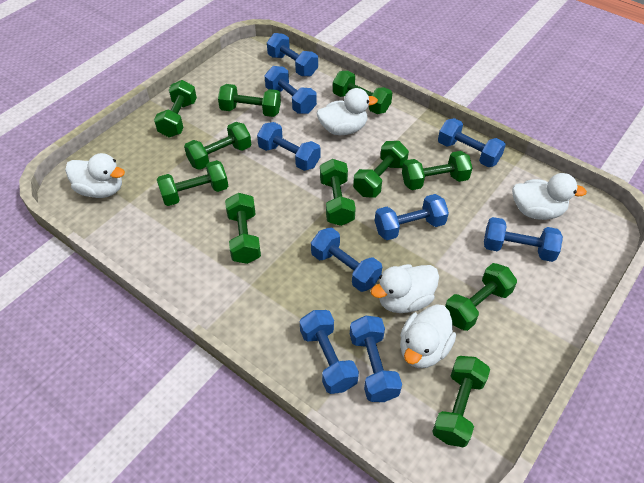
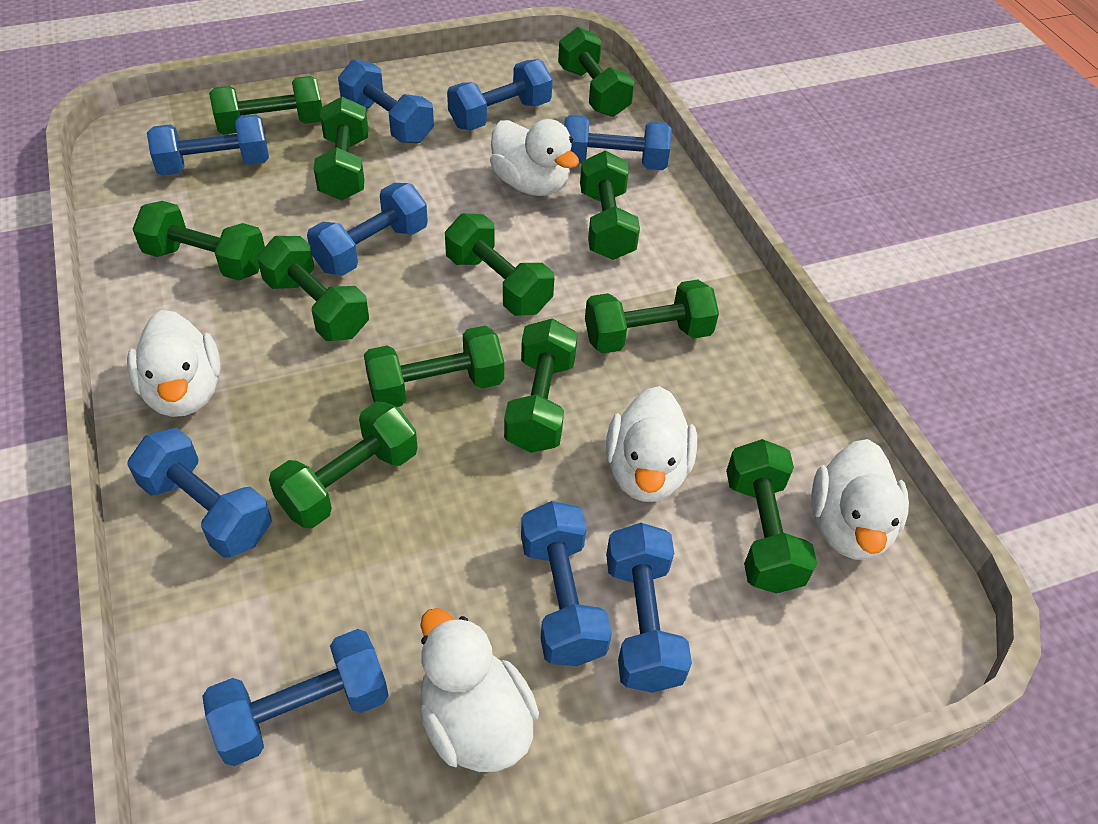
green dumbbell: 11 -> 12

